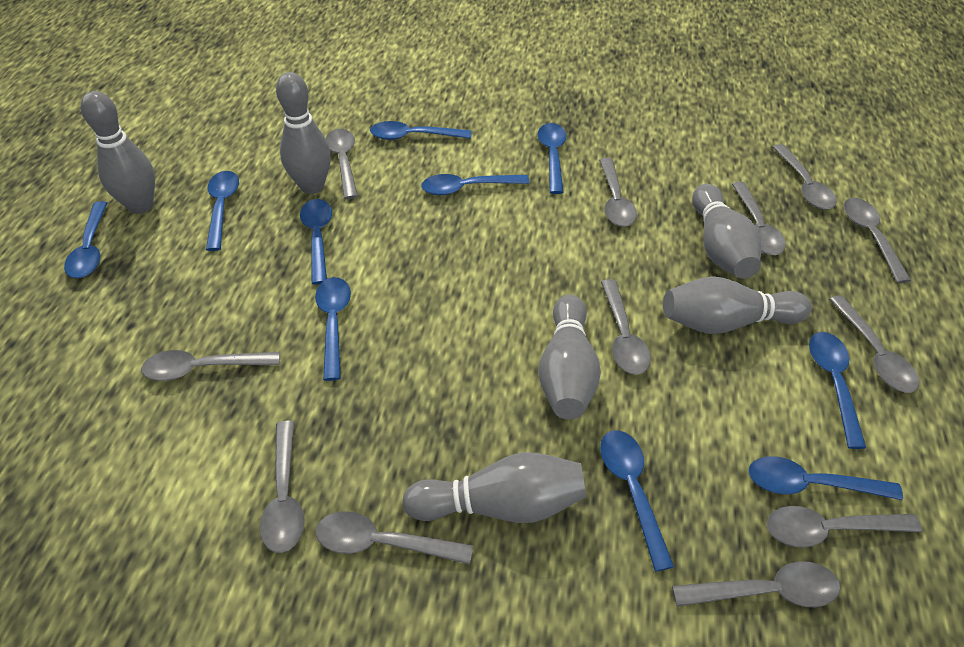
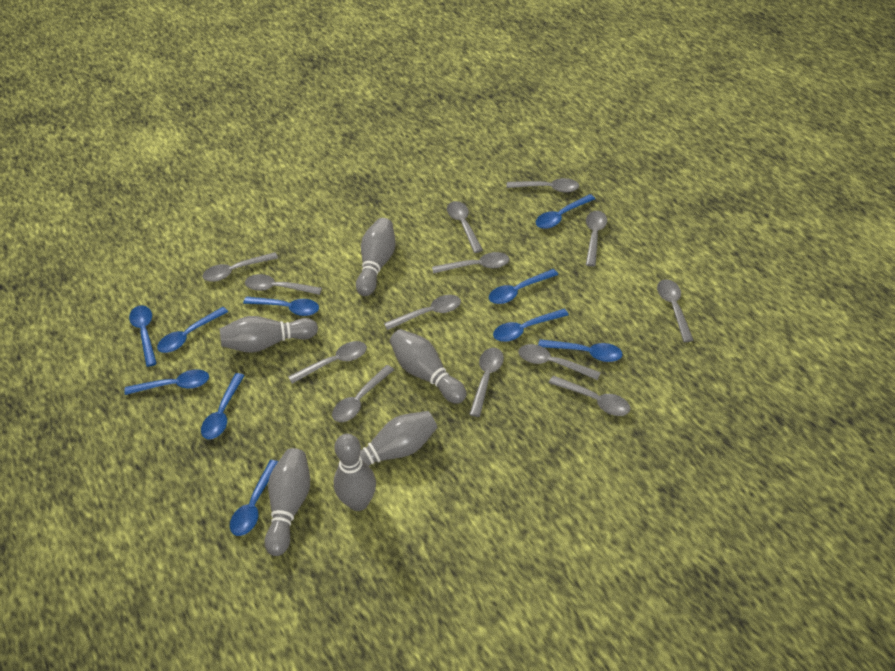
grey spoon: 12 -> 13

